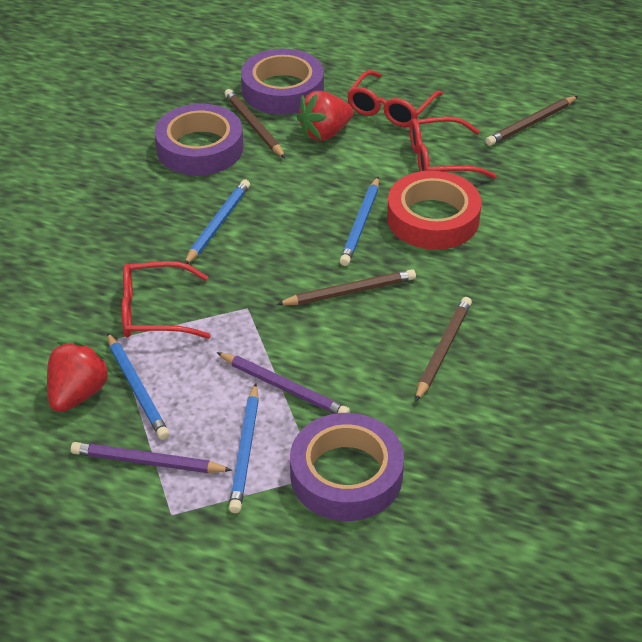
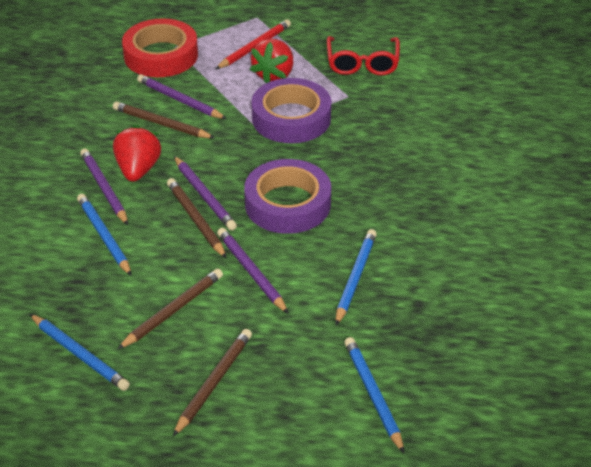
purple pencil: 2 -> 4
purple tape: 3 -> 2
red glasses: 3 -> 1
red pencil: 0 -> 1

